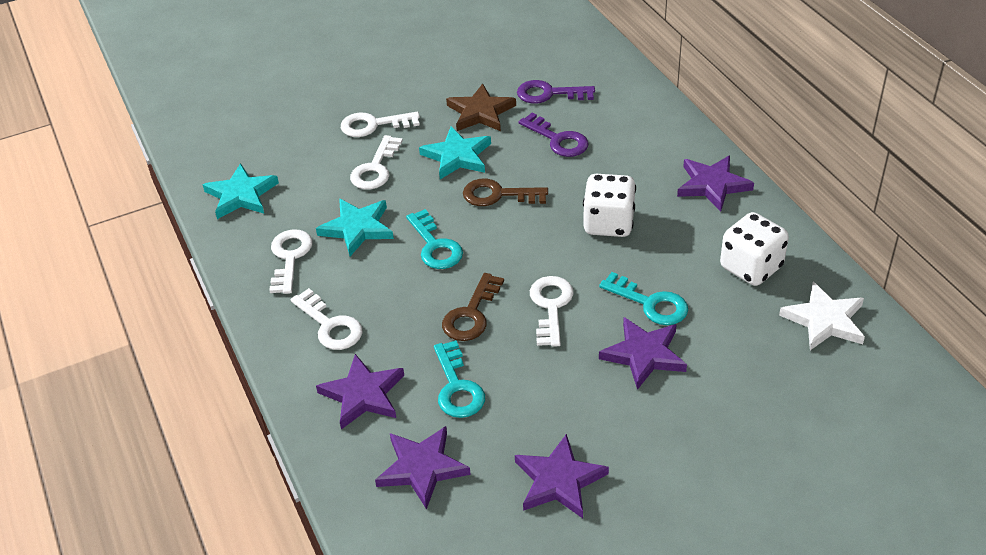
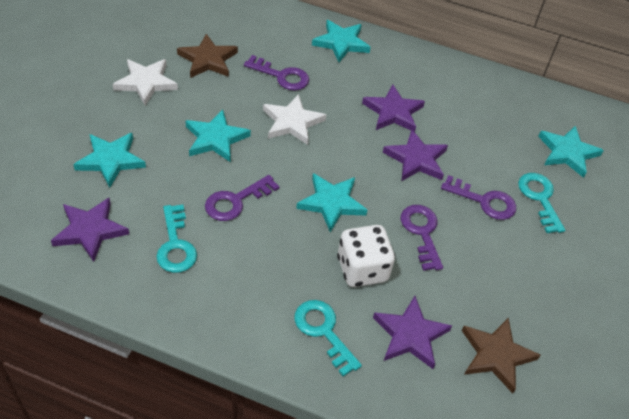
brown key: 2 -> 0
brown star: 1 -> 2
purple key: 2 -> 4
purple star: 5 -> 4
turquoise star: 3 -> 5
white dice: 2 -> 1
white key: 5 -> 0
white star: 1 -> 2

